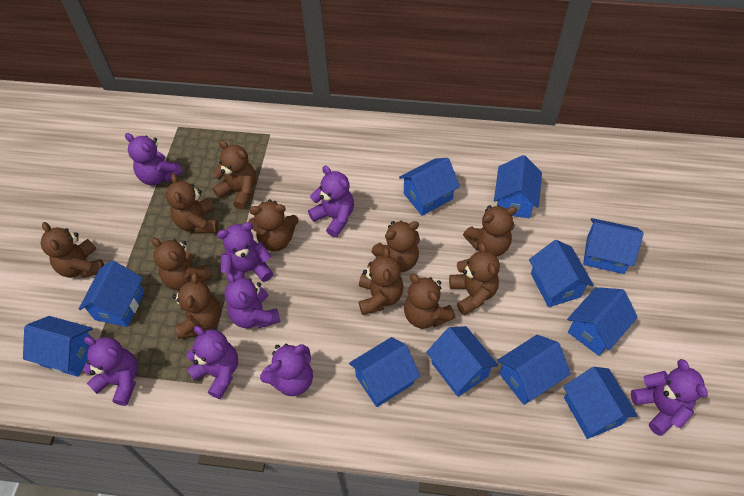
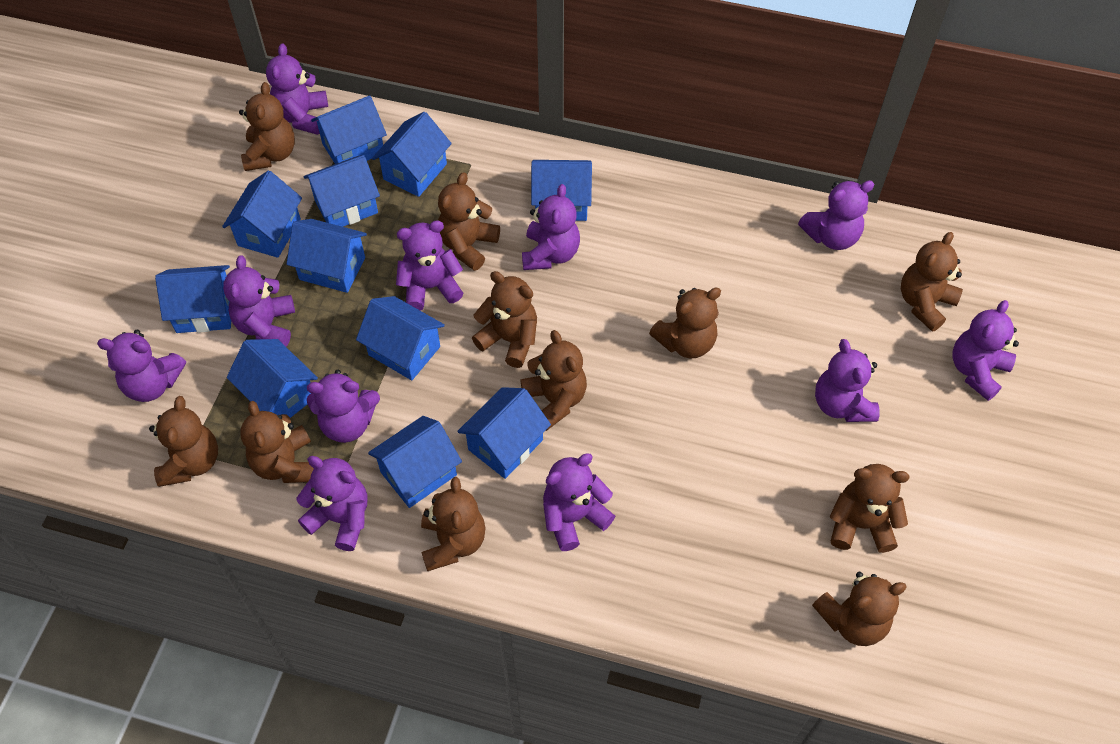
purple teddy bear: 8 -> 11

